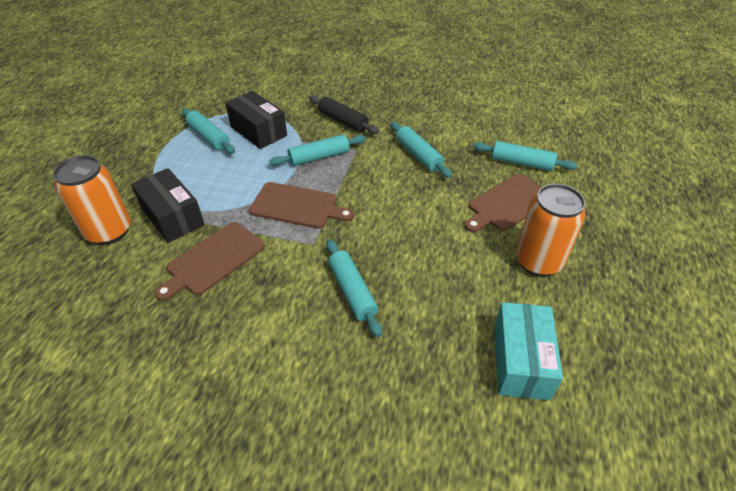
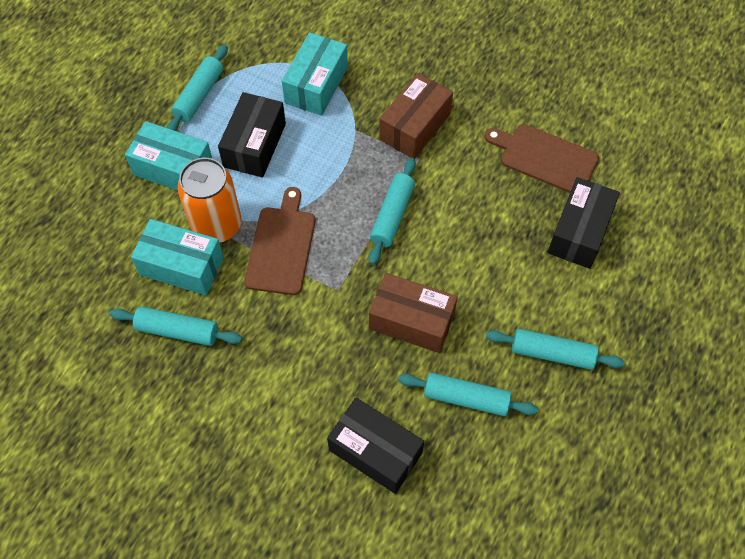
black box: 2 -> 3
black rolling pin: 1 -> 0
brown box: 0 -> 2
brown cutting board: 3 -> 2
orange can: 2 -> 1
turquoise box: 1 -> 3

